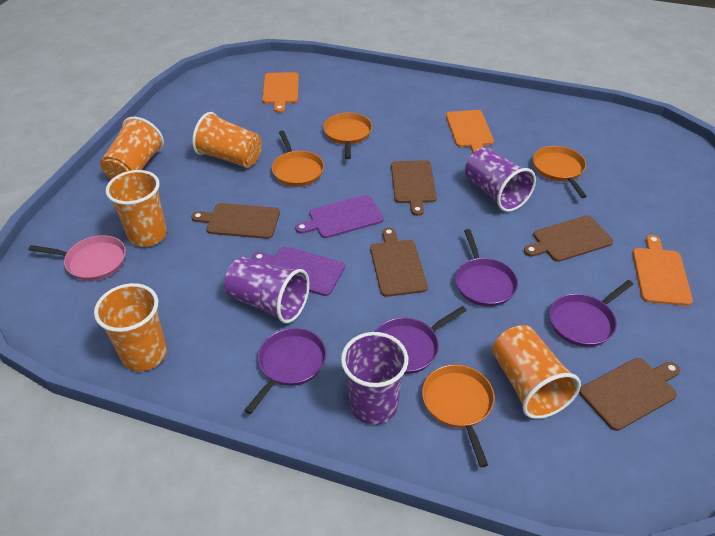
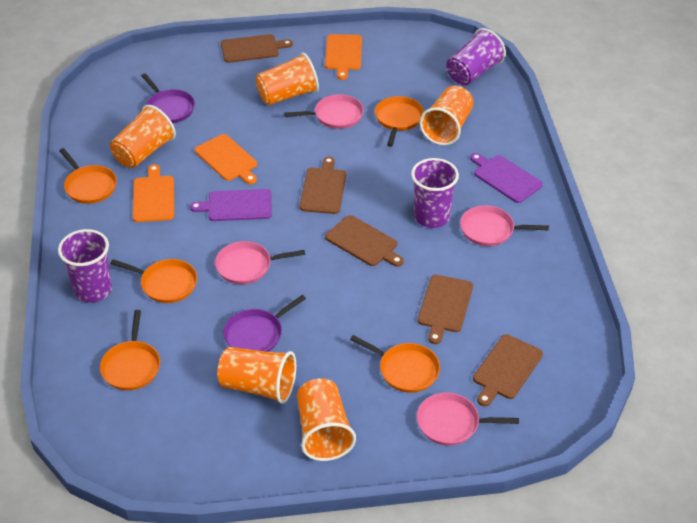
orange pan: 4 -> 5
pink pan: 1 -> 4
purple pan: 4 -> 2

